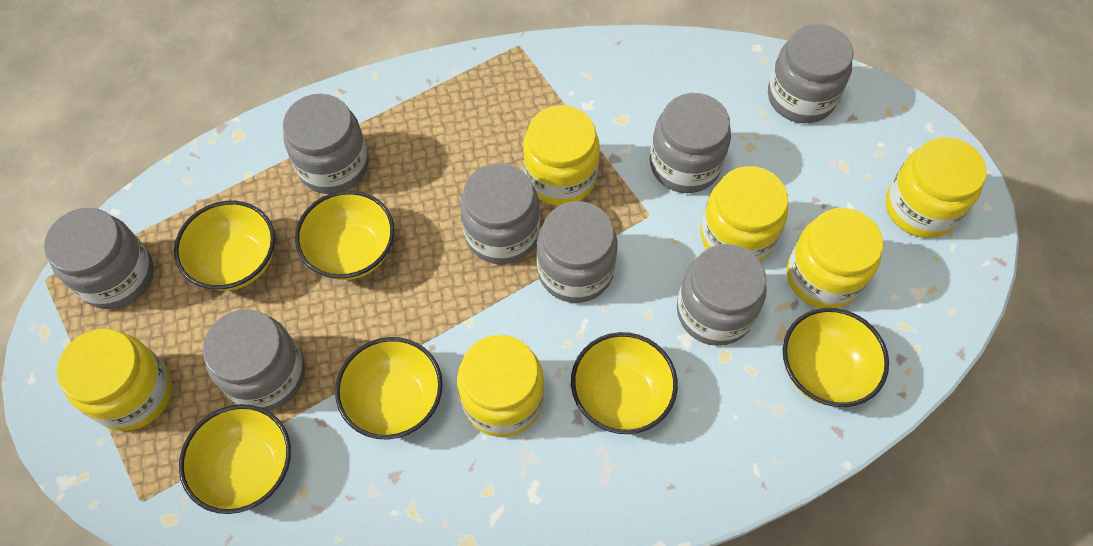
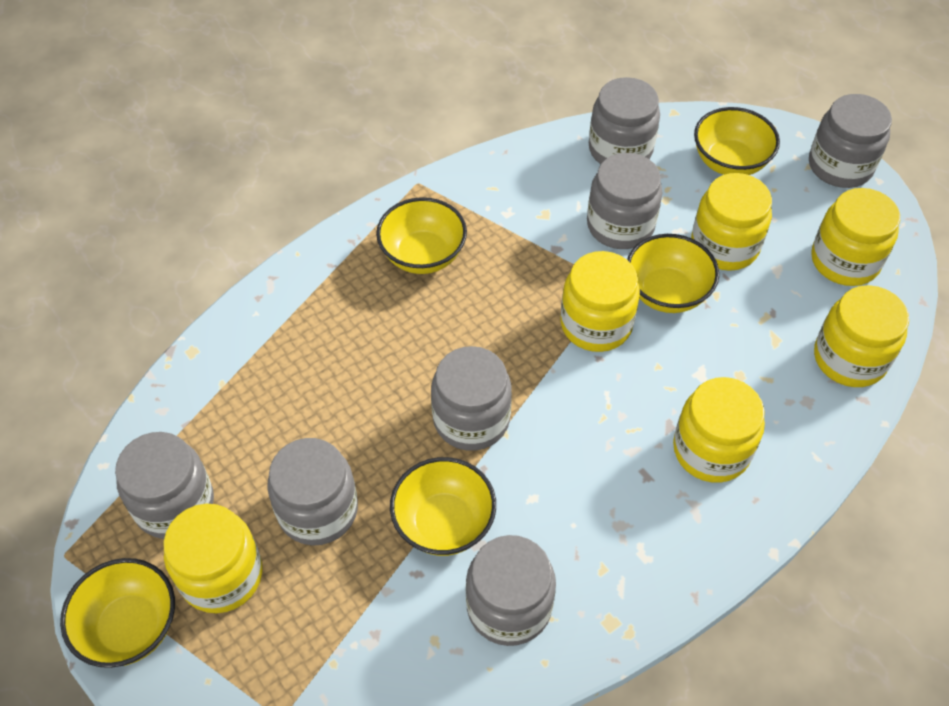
grey jar: 8 -> 7
yellow bowl: 6 -> 5

